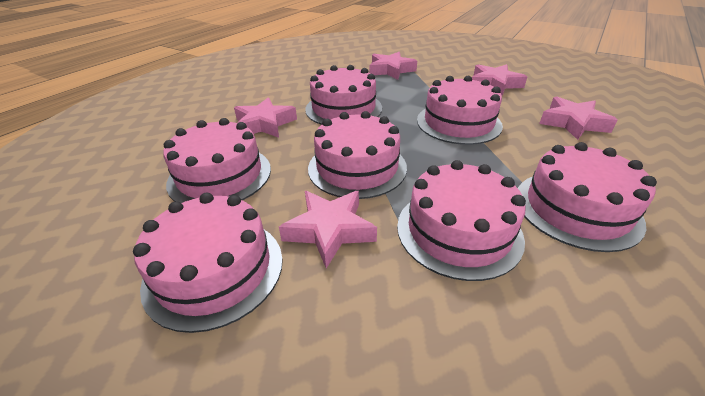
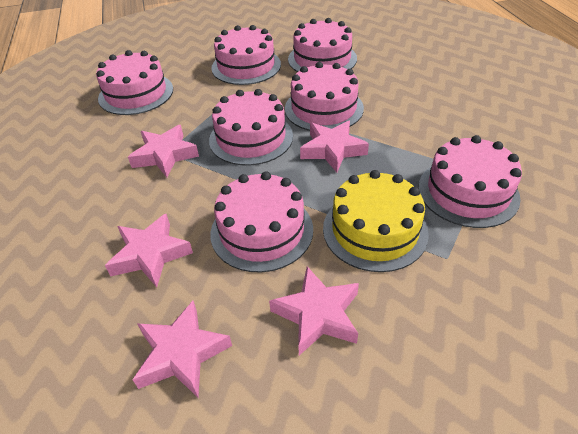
yellow cake: 0 -> 1

